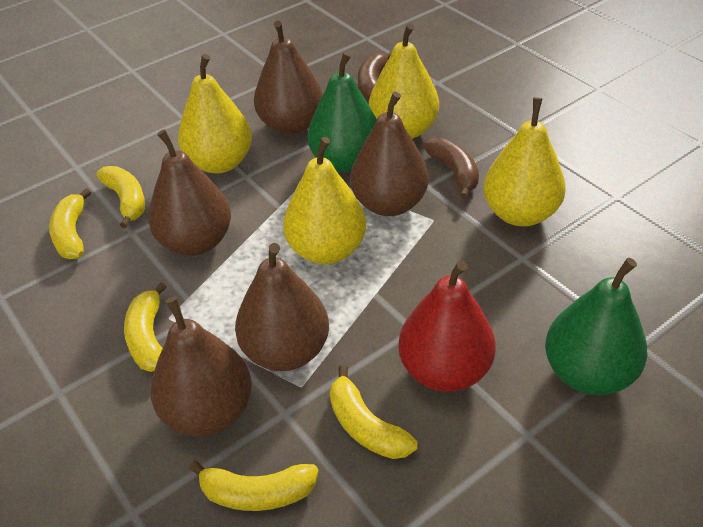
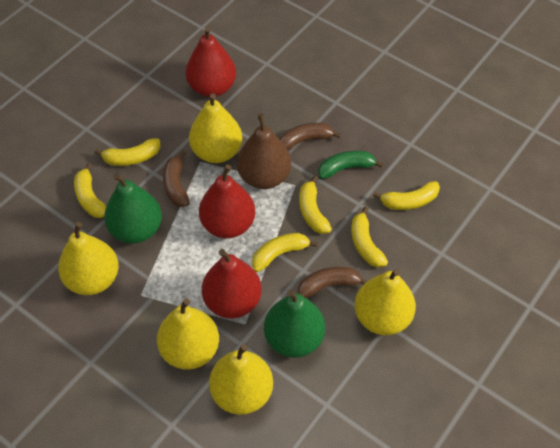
brown banana: 2 -> 3
brown pear: 5 -> 1
green banana: 0 -> 1
red pear: 1 -> 3
yellow banana: 5 -> 6
yellow pear: 4 -> 5

